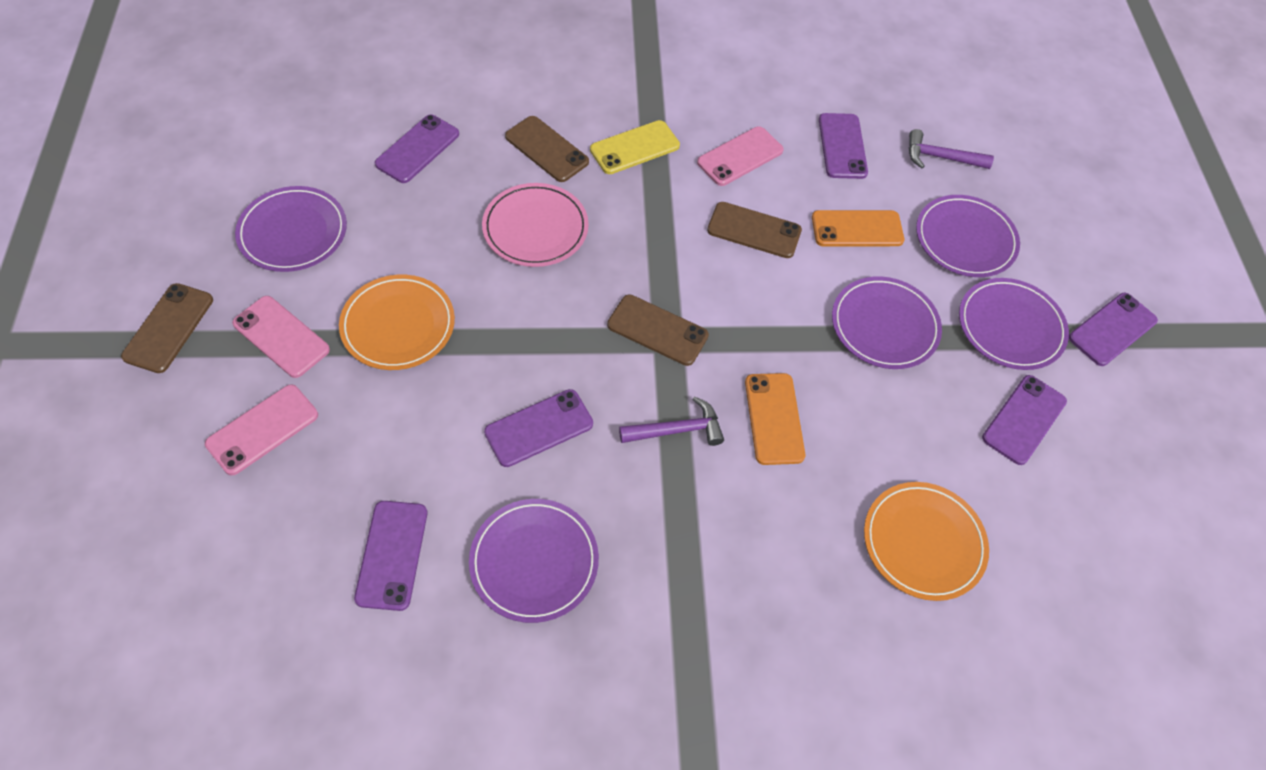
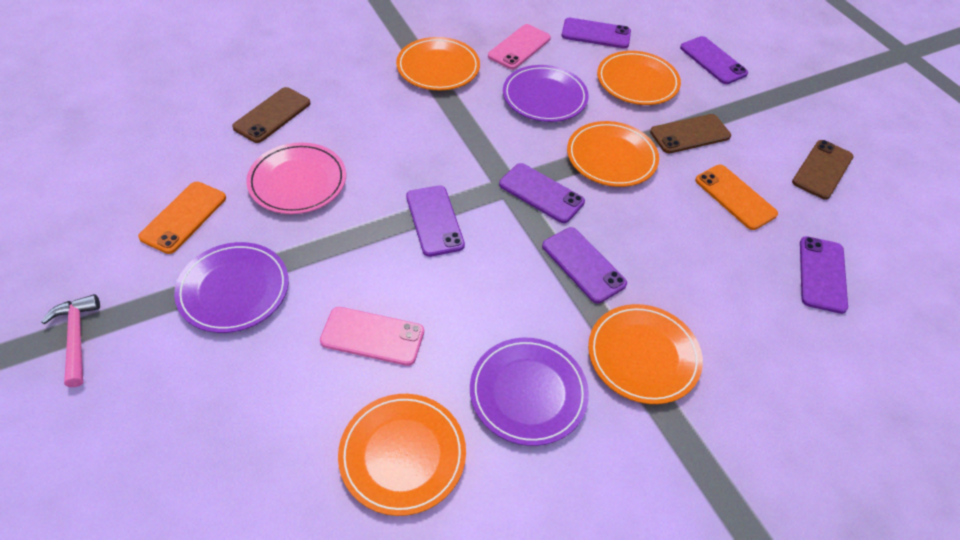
brown phone: 4 -> 3
orange plate: 2 -> 5
pink hammer: 0 -> 1
pink phone: 3 -> 2
purple hammer: 2 -> 0
purple plate: 5 -> 3
yellow phone: 1 -> 0

